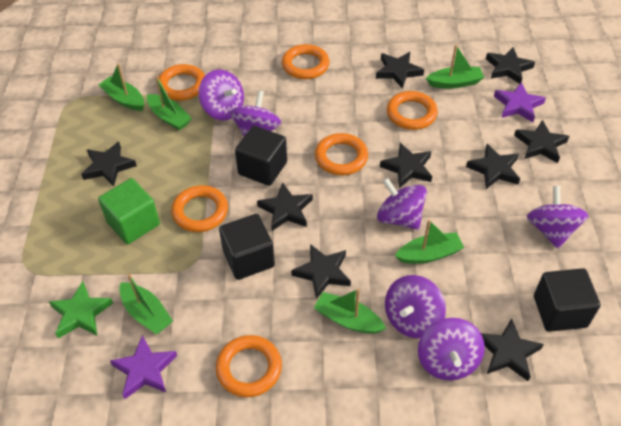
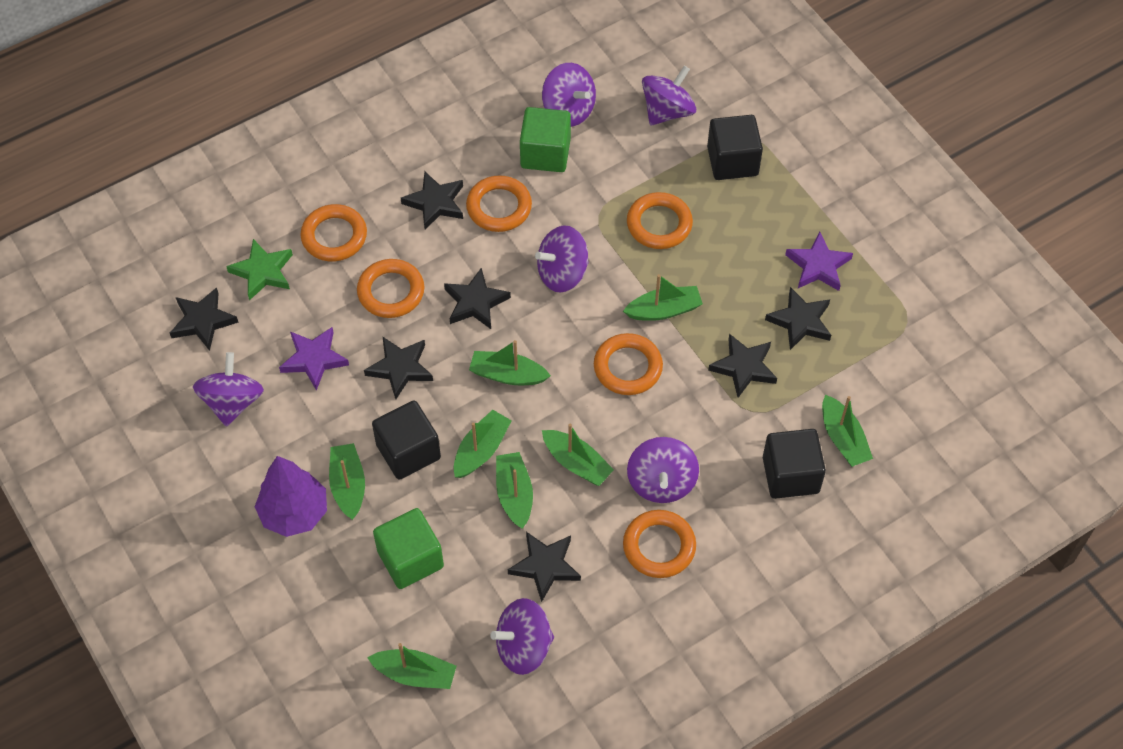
black star: 9 -> 7
green boat: 6 -> 8
green cube: 1 -> 2
purple tree: 0 -> 1

